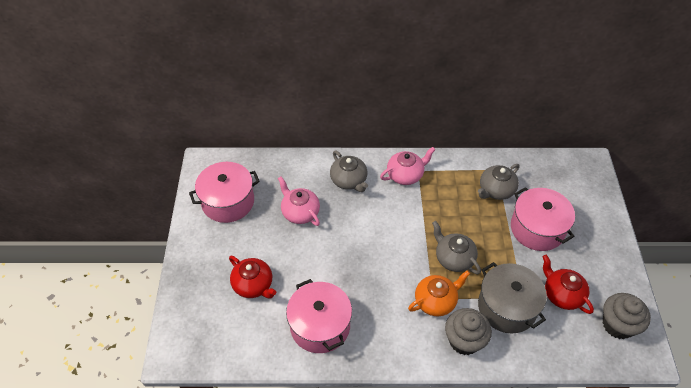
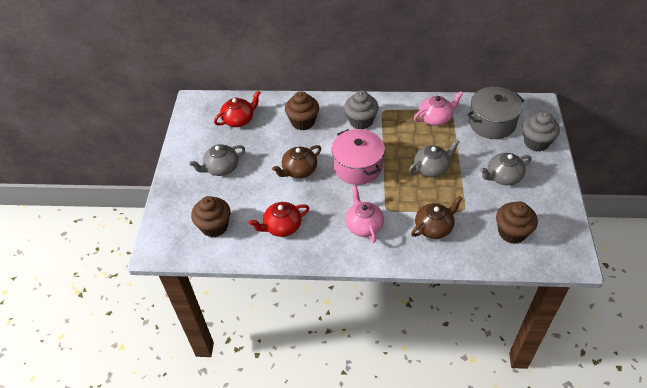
brown cupcake: 0 -> 3
brown teapot: 0 -> 2
orange teapot: 1 -> 0
pink pot: 3 -> 1

